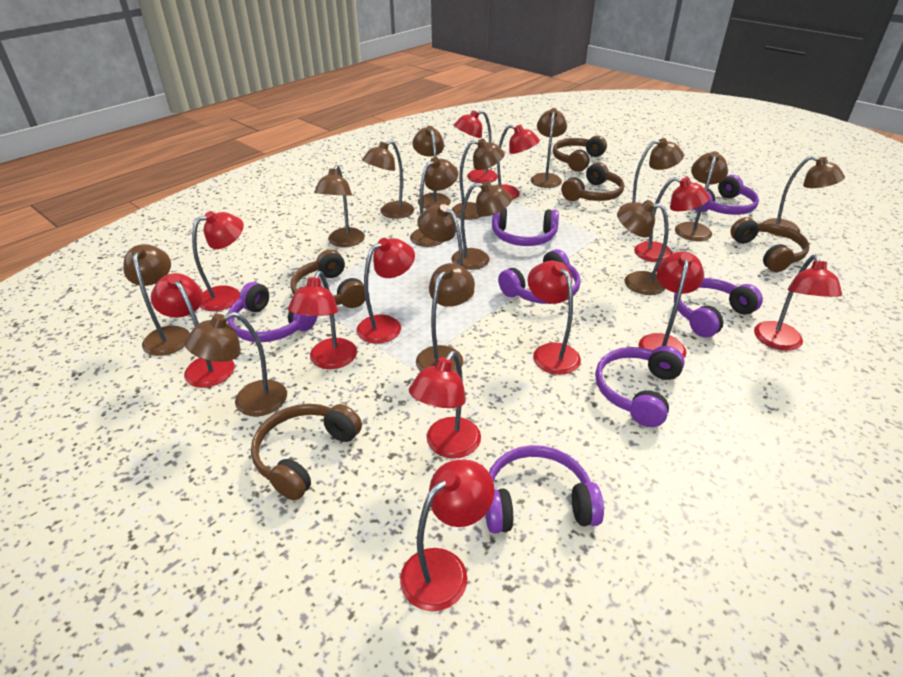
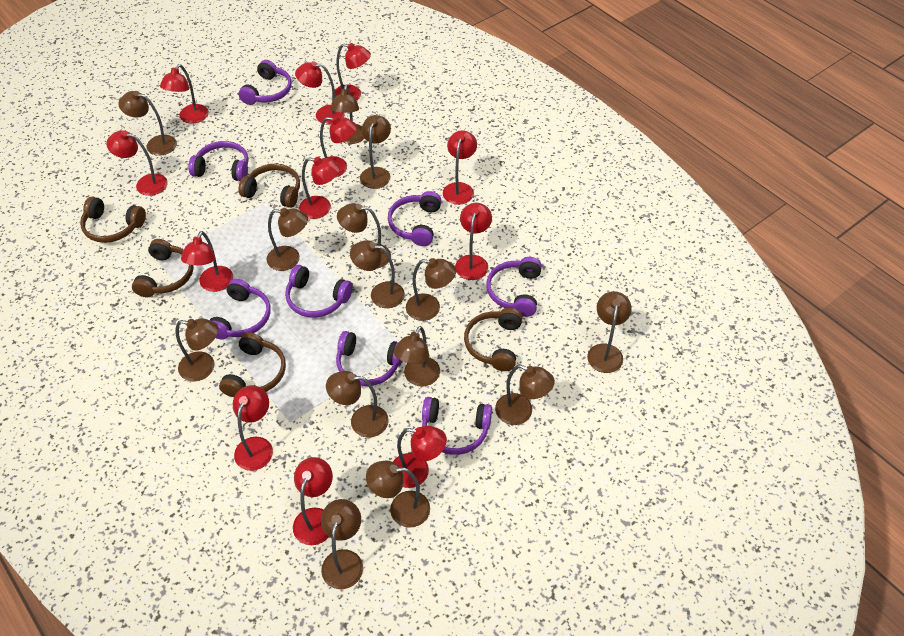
brown lamp: 15 -> 14
purple headphones: 7 -> 8

